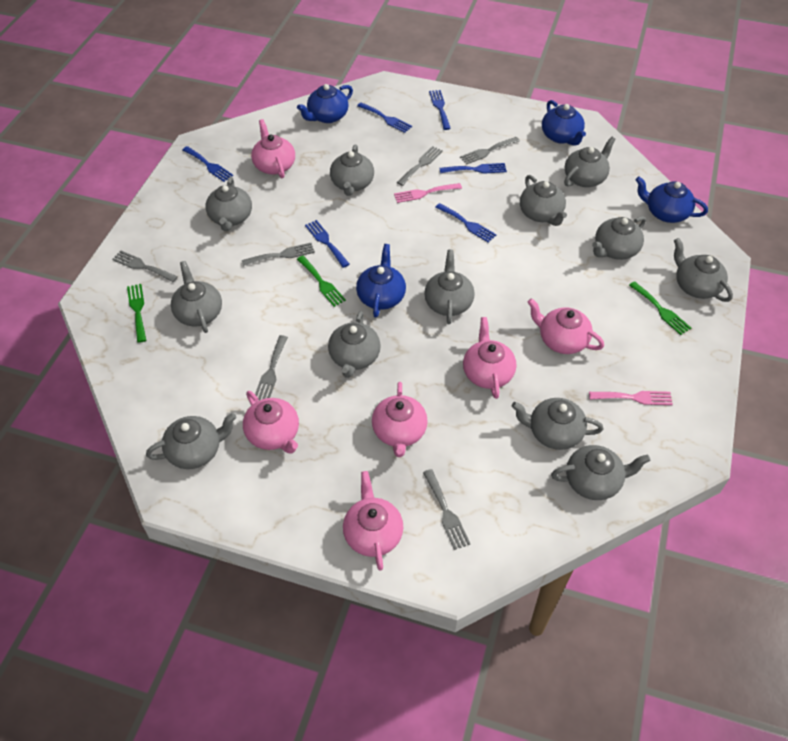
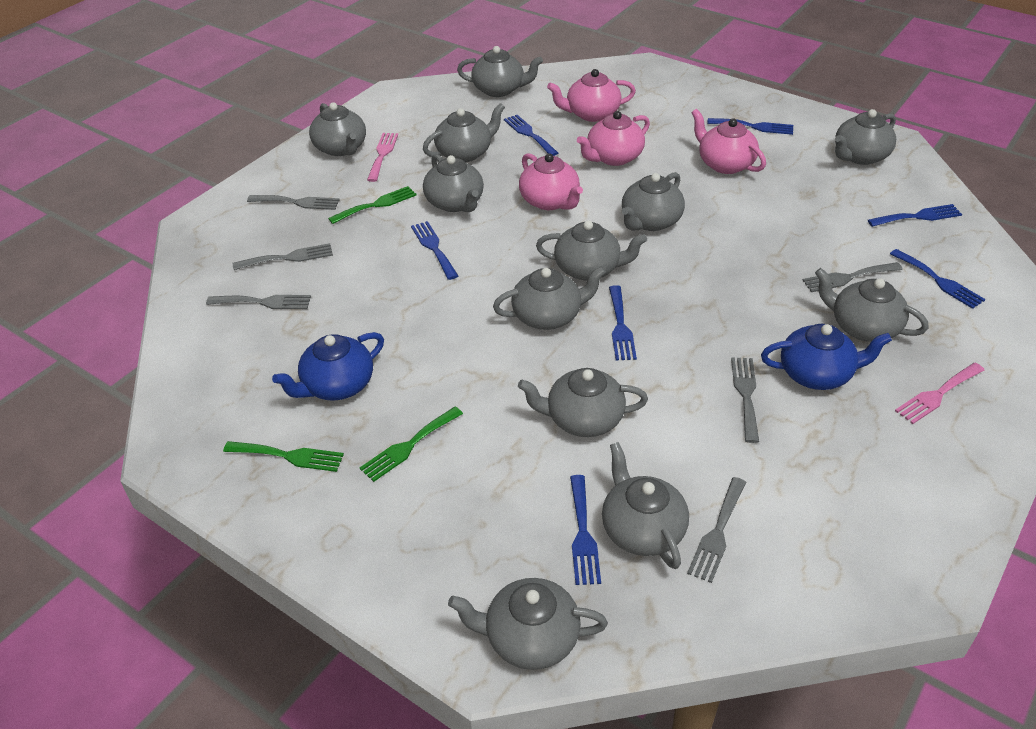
blue fork: 6 -> 7
blue teapot: 4 -> 2
pink teapot: 6 -> 4

